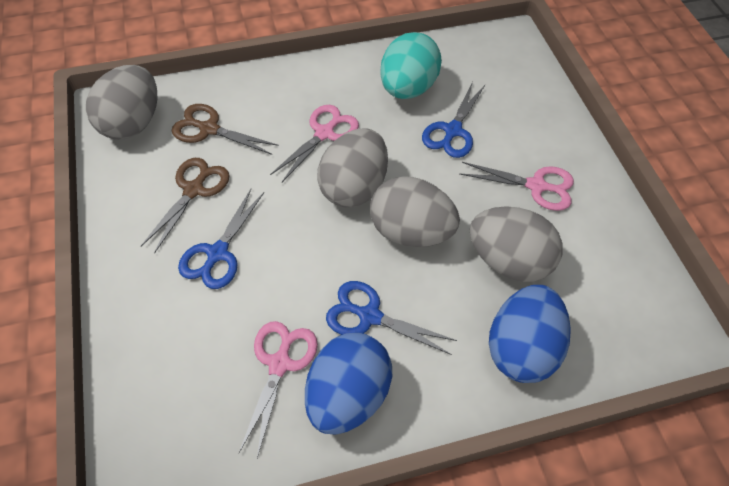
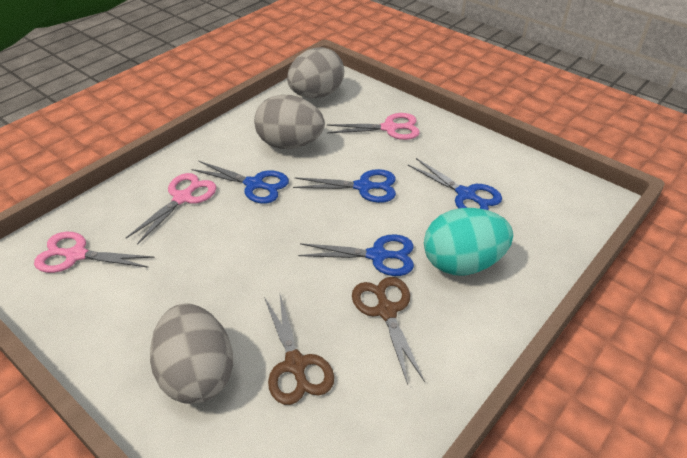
blue egg: 2 -> 0
blue scissors: 3 -> 4
grey egg: 4 -> 3

